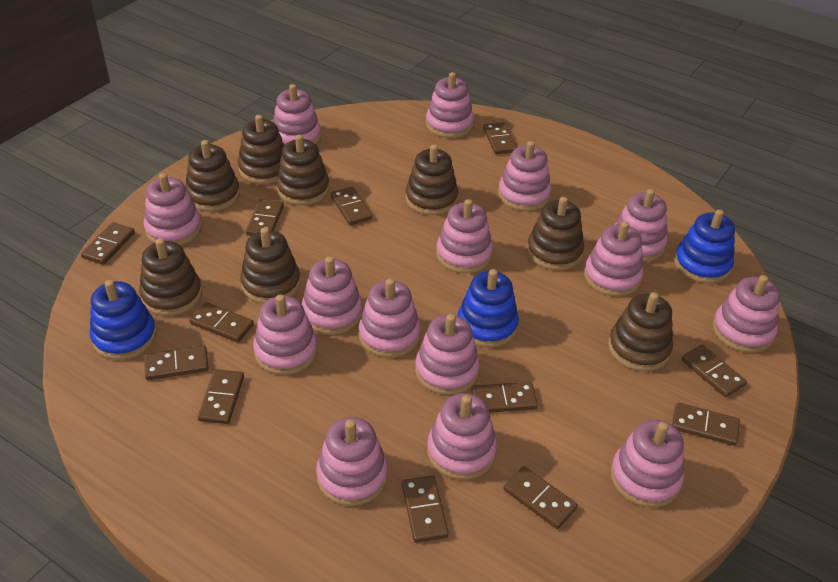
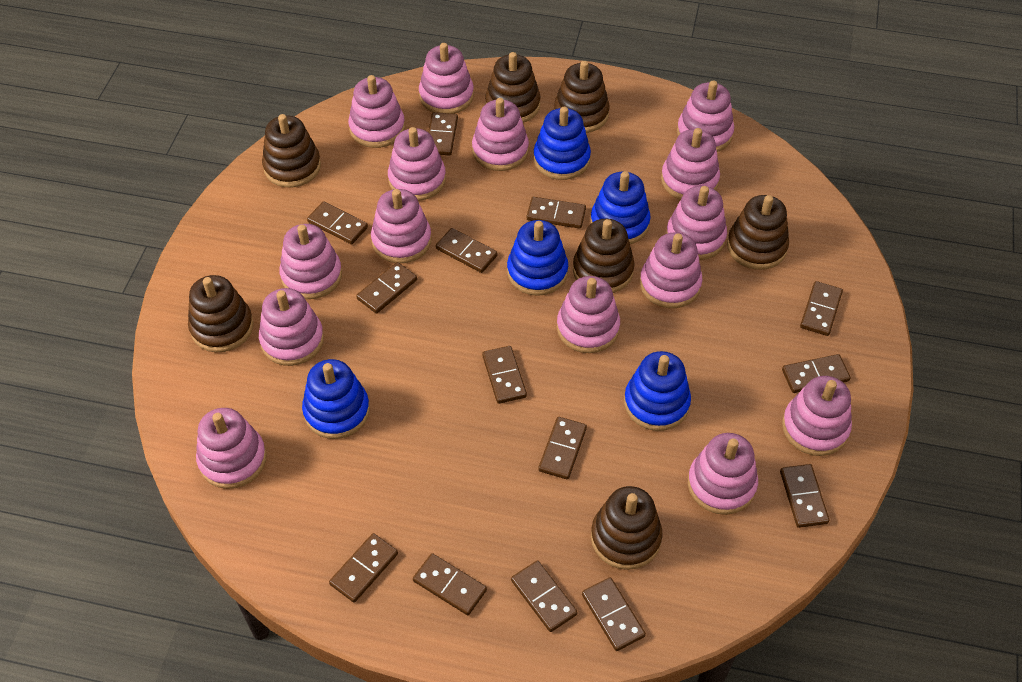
blue stacking toy: 3 -> 5
brown domino: 12 -> 14
brown stacking toy: 8 -> 7

